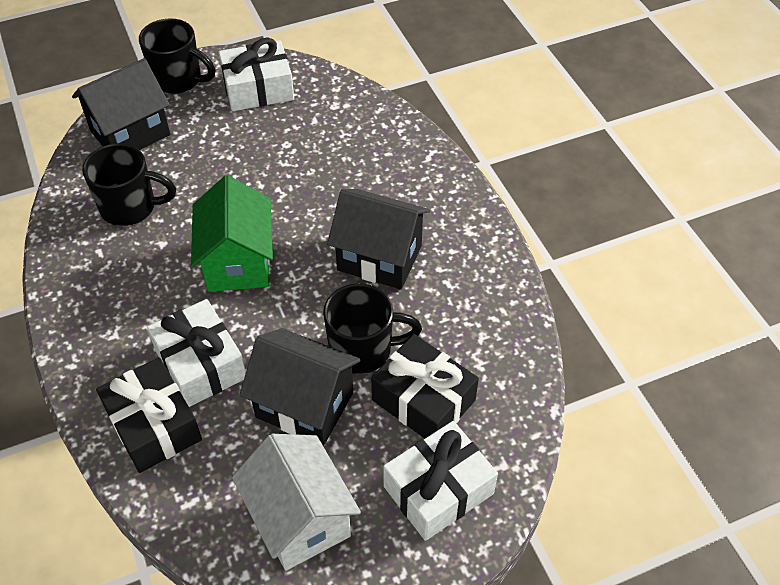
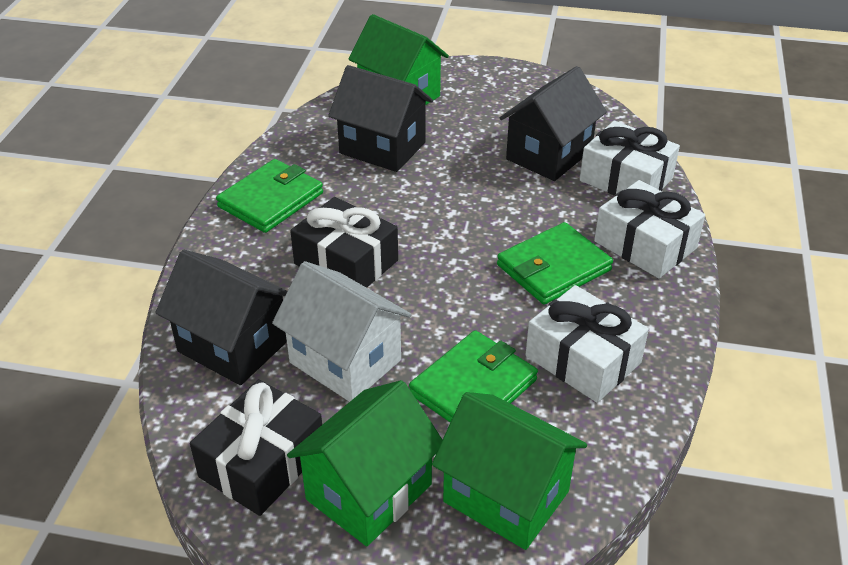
black mug: 3 -> 0
green house: 1 -> 3
green wallet: 0 -> 3

